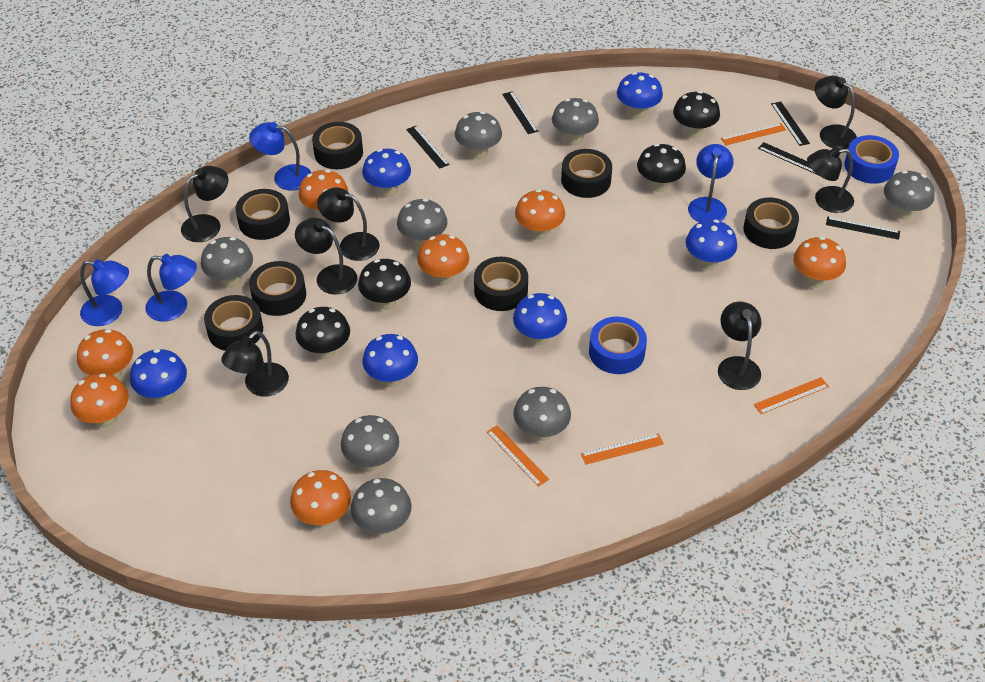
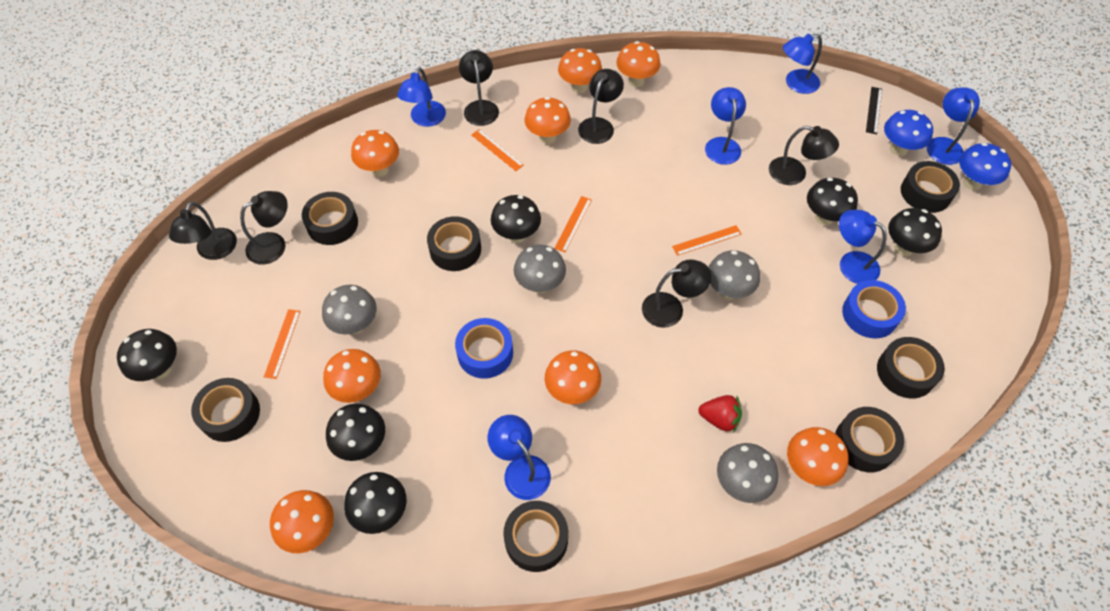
black lamp: 7 -> 6
black mushroom: 4 -> 6
black ruler: 5 -> 1
blue lamp: 4 -> 6
blue mushroom: 6 -> 2
grey mushroom: 8 -> 4
orange mushroom: 7 -> 8
red strawberry: 0 -> 1

